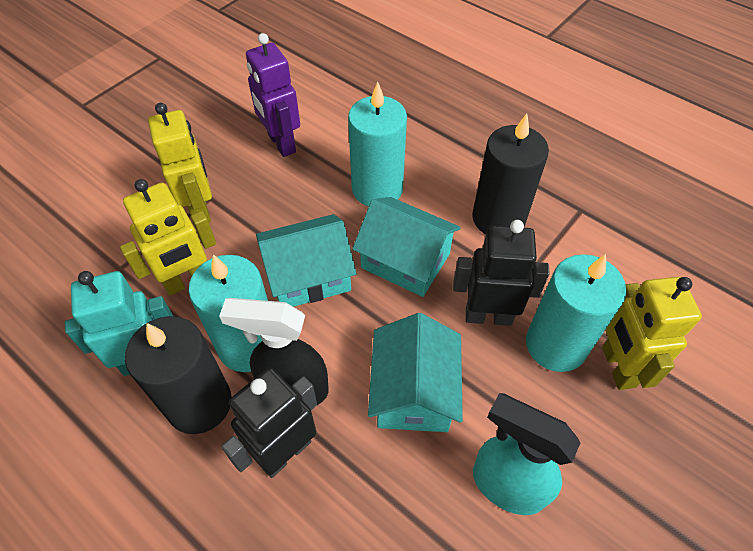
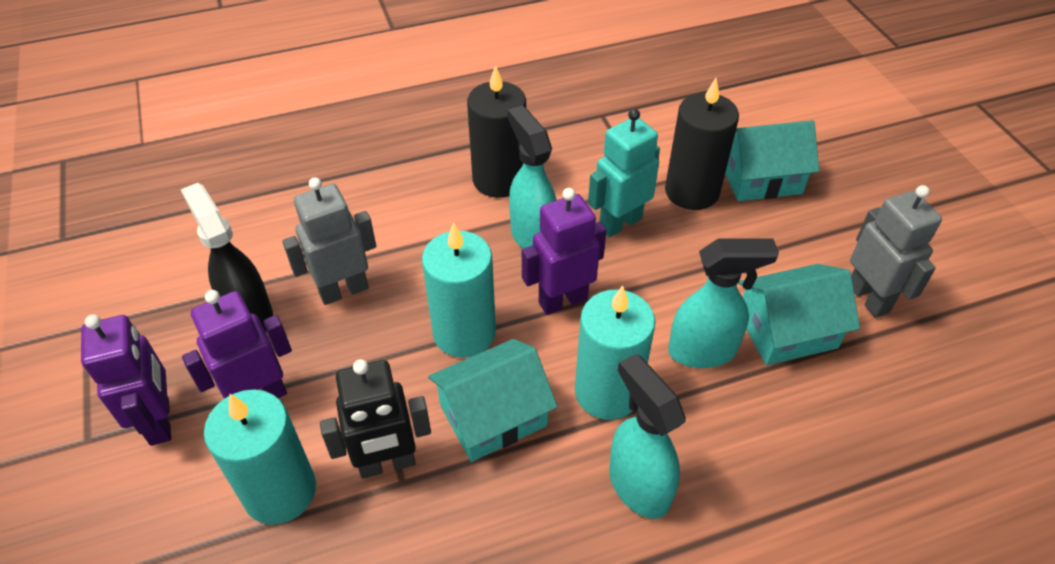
black robot: 2 -> 1
grey robot: 0 -> 2
purple robot: 1 -> 3
turquoise spray bottle: 1 -> 3
yellow robot: 3 -> 0

